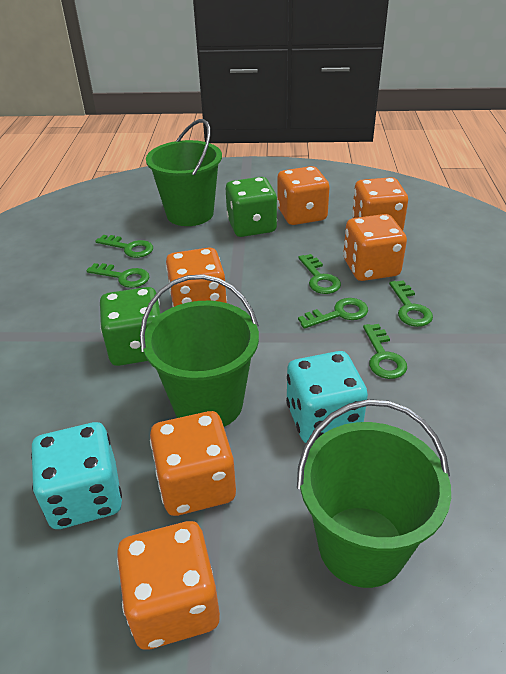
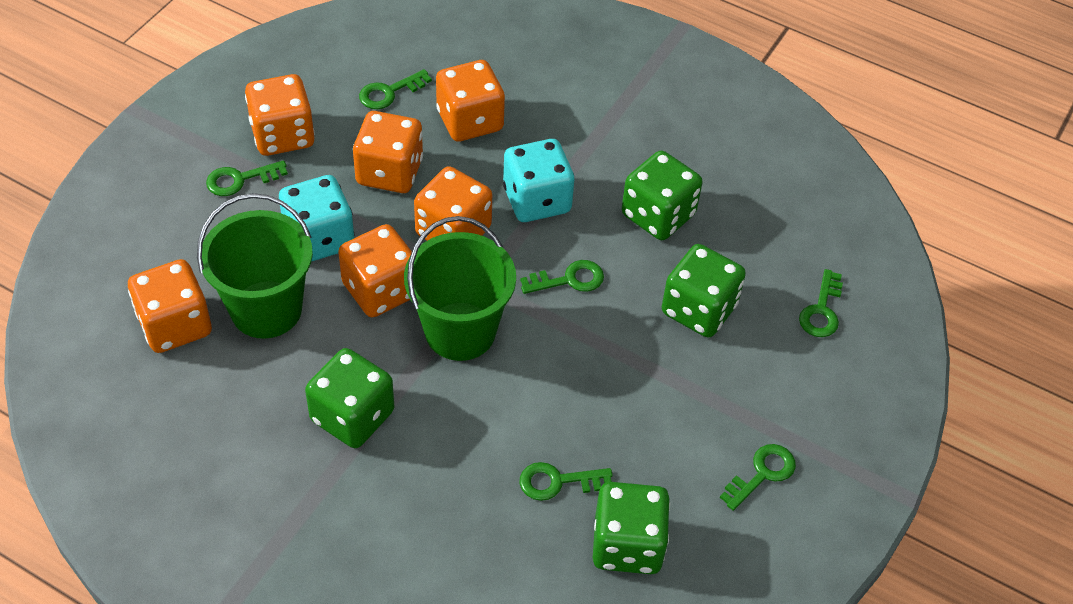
green bucket: 3 -> 2
green dice: 2 -> 4

